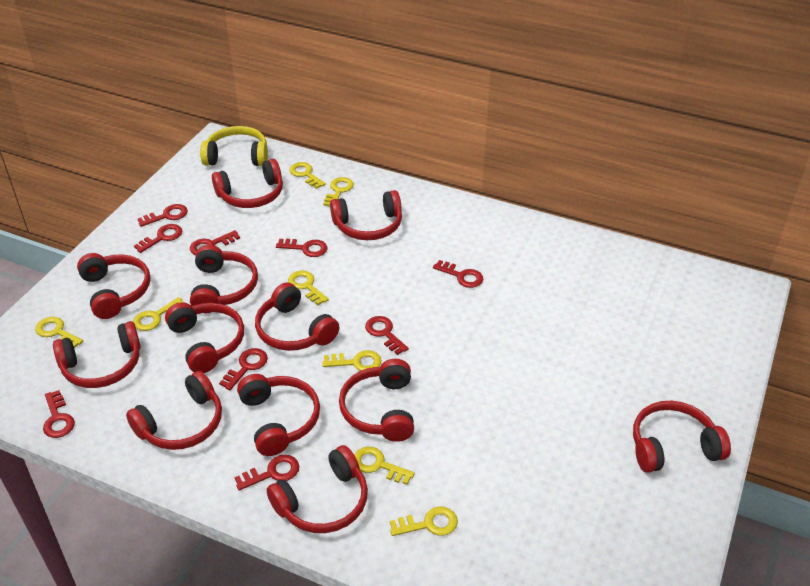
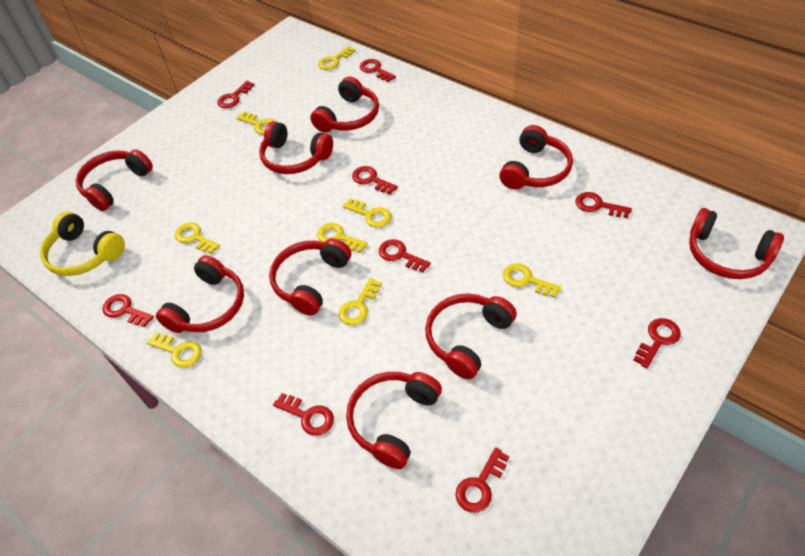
red headphones: 12 -> 9

